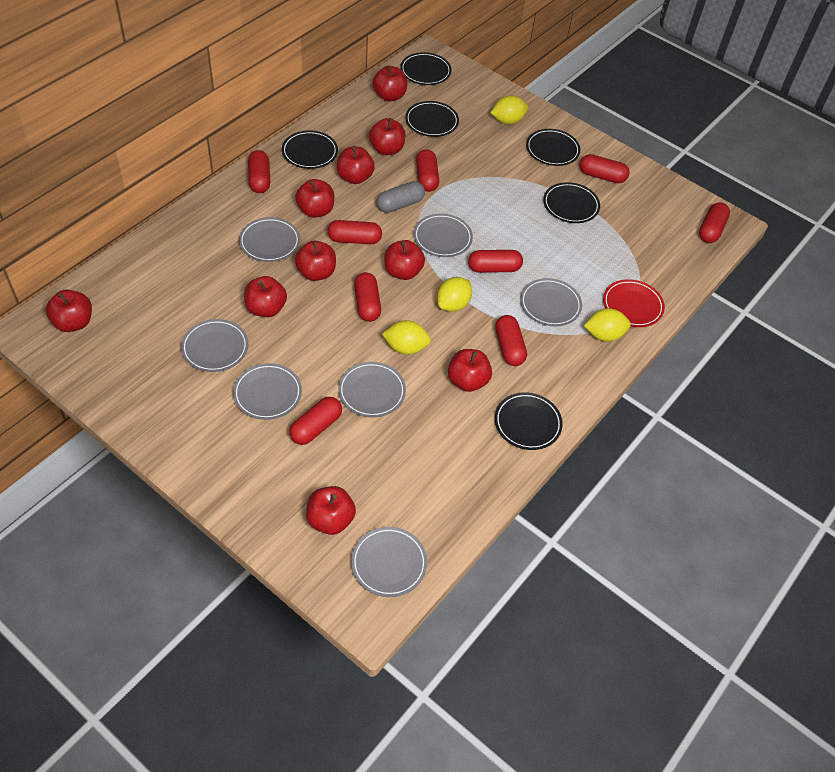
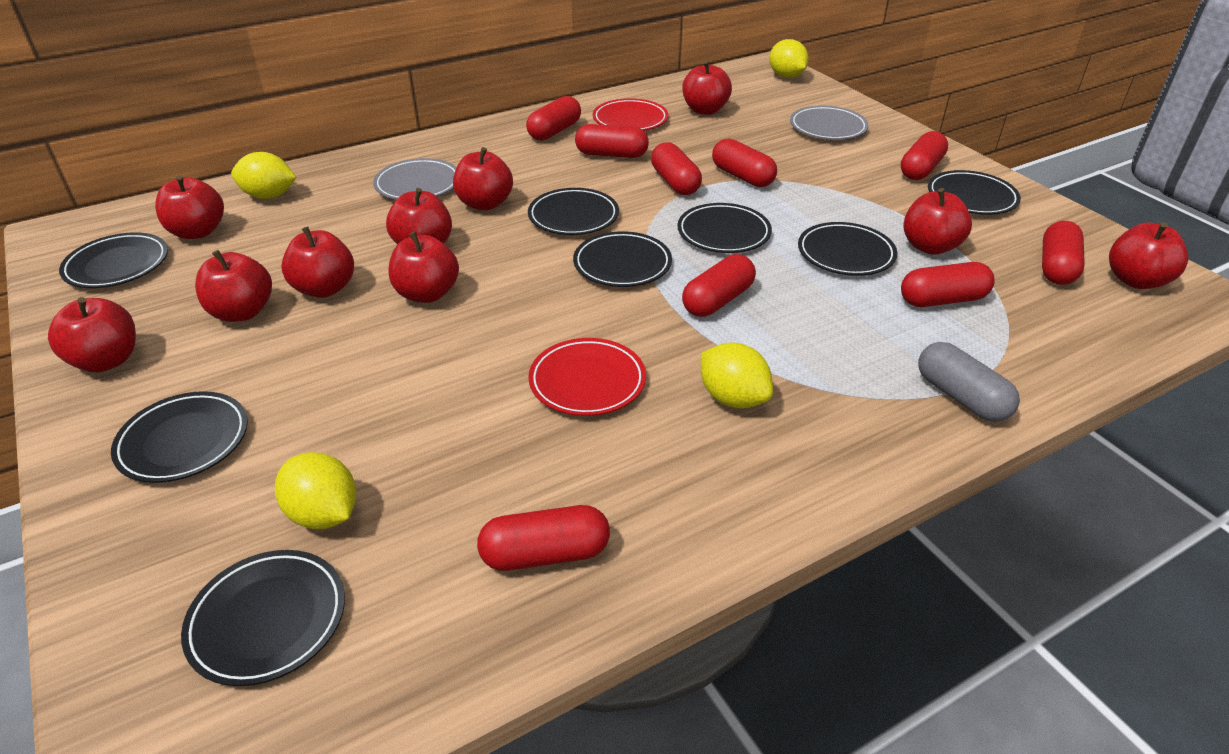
black plate: 6 -> 8
grey plate: 7 -> 2
red plate: 1 -> 2

